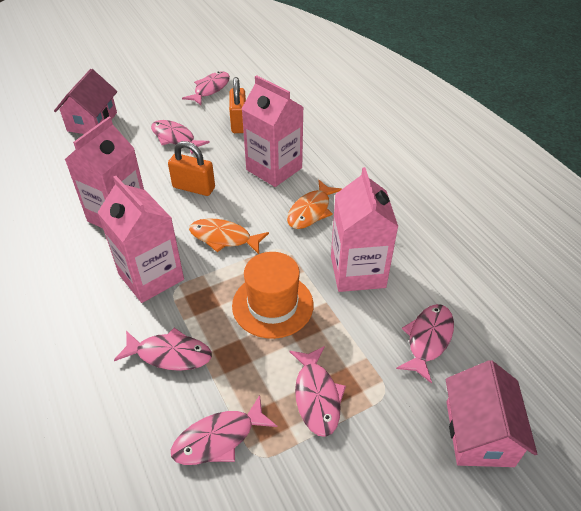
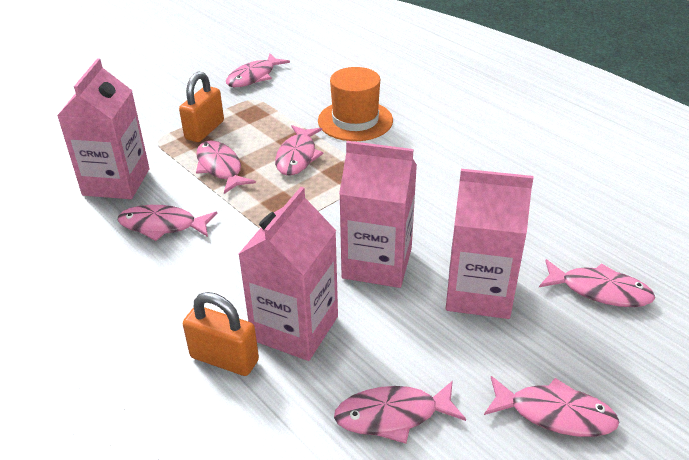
orange fish: 2 -> 0
pink fish: 6 -> 7
pink house: 2 -> 0

